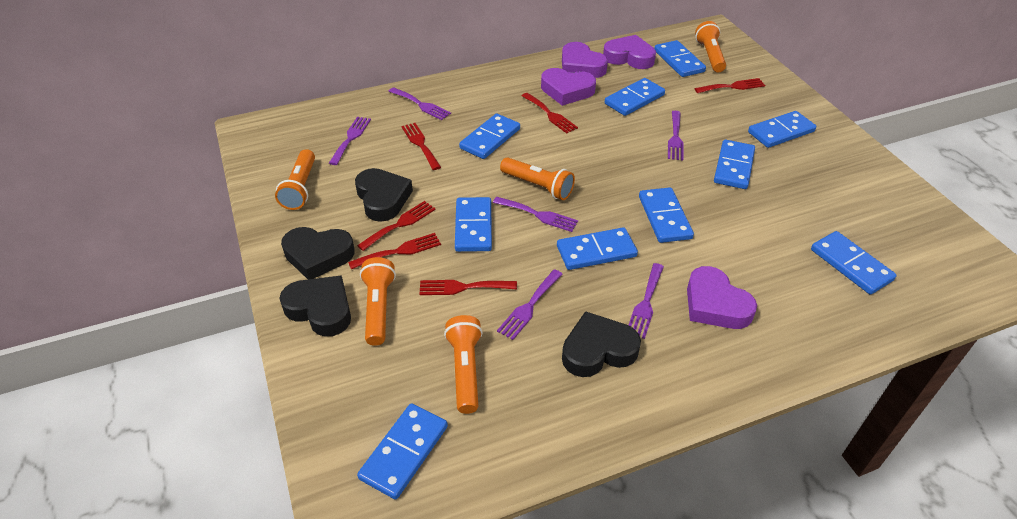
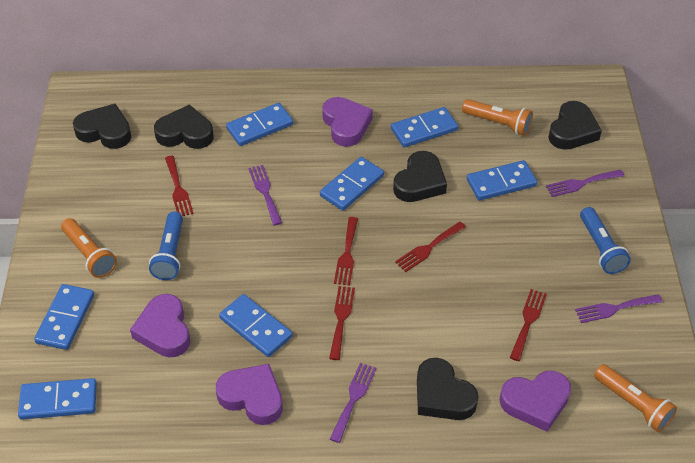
black heart: 4 -> 5
blue domino: 10 -> 7
blue flashlight: 0 -> 2
orange flashlight: 5 -> 3
purple fork: 6 -> 4
red fork: 6 -> 5

